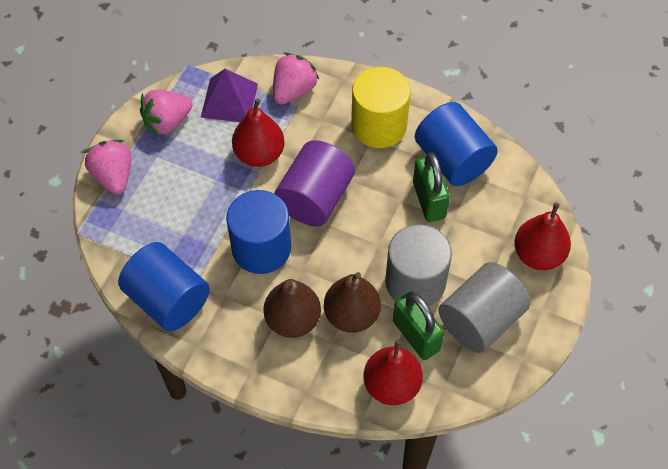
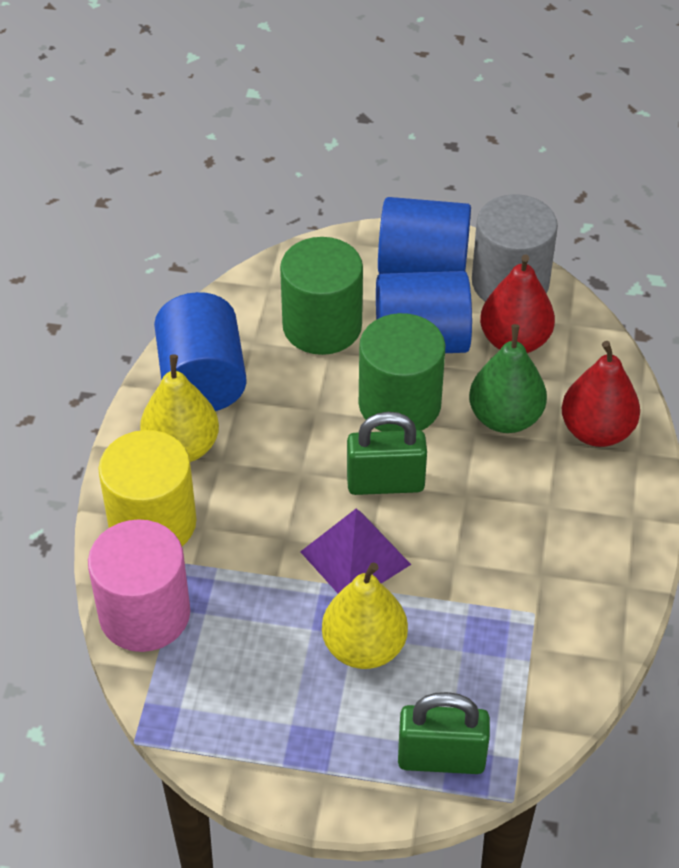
brown pear: 2 -> 0
green cylinder: 0 -> 2
green pear: 0 -> 1
grey cylinder: 2 -> 1
pink cylinder: 0 -> 1
pink strawberry: 3 -> 0
purple cylinder: 1 -> 0
red pear: 3 -> 2
yellow pear: 0 -> 2

